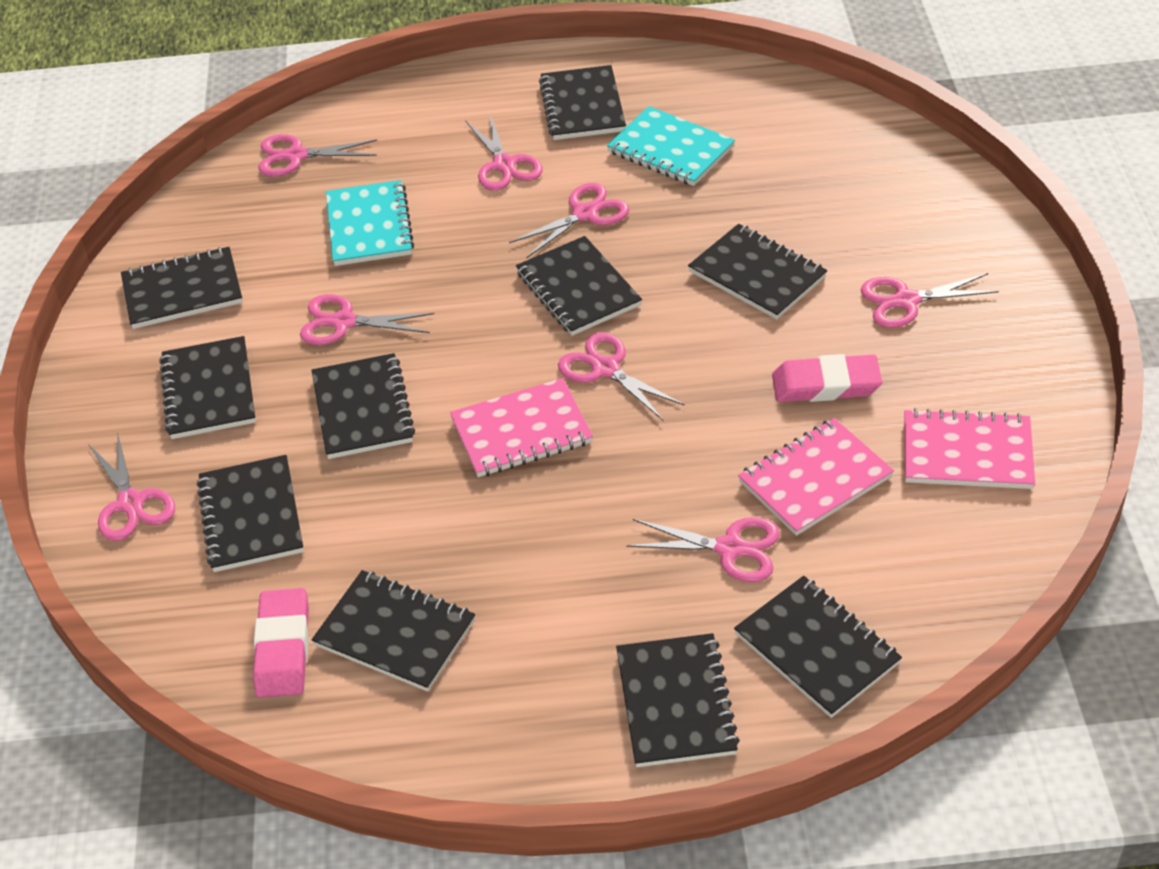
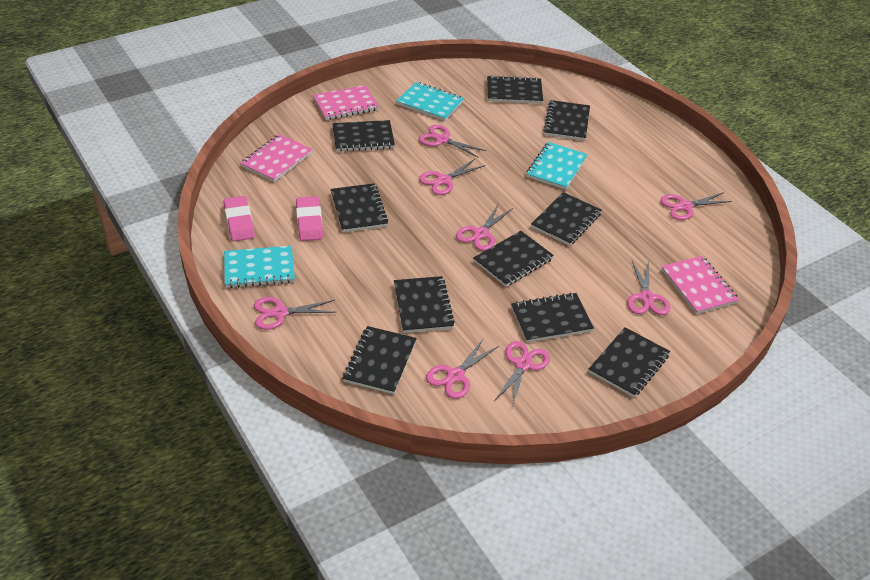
turquoise notebook: 2 -> 3

